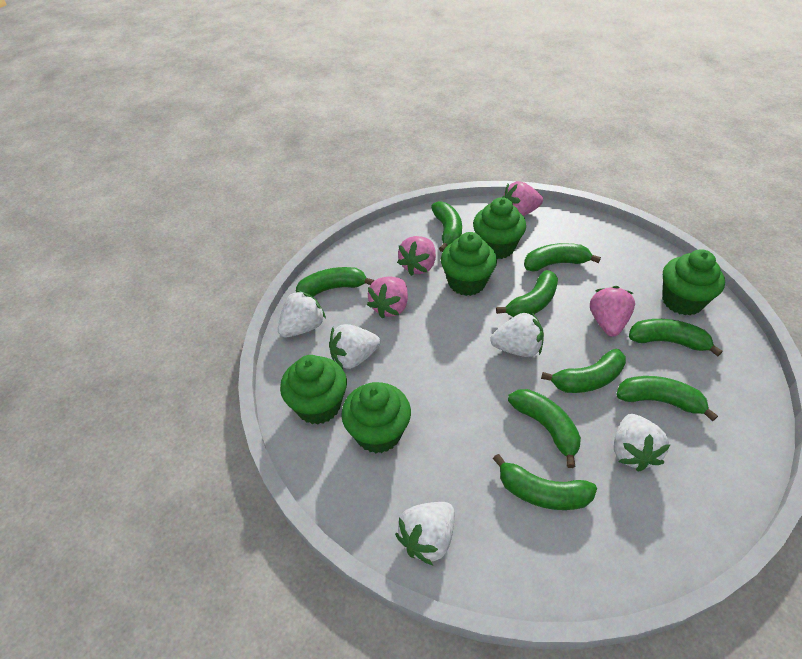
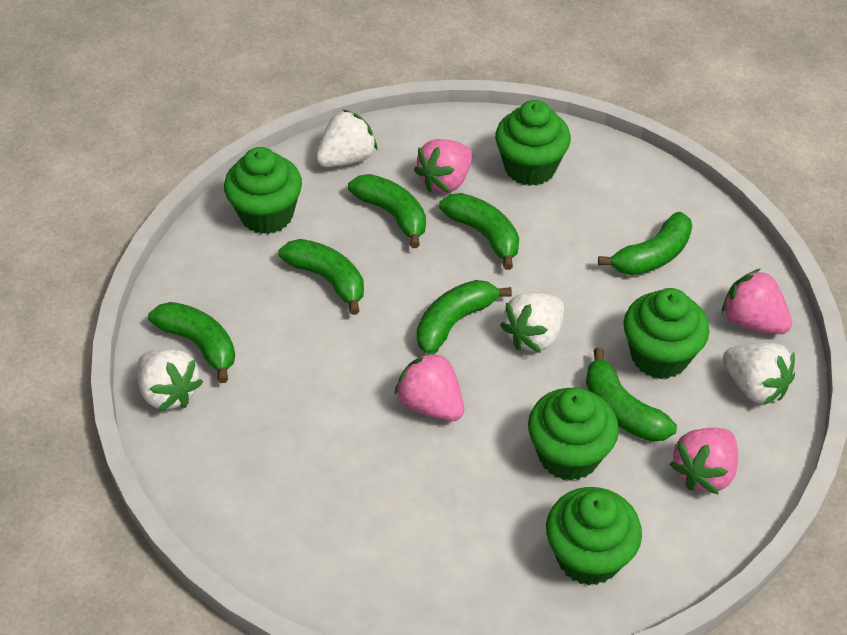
green banana: 9 -> 7
white strawberry: 5 -> 4

